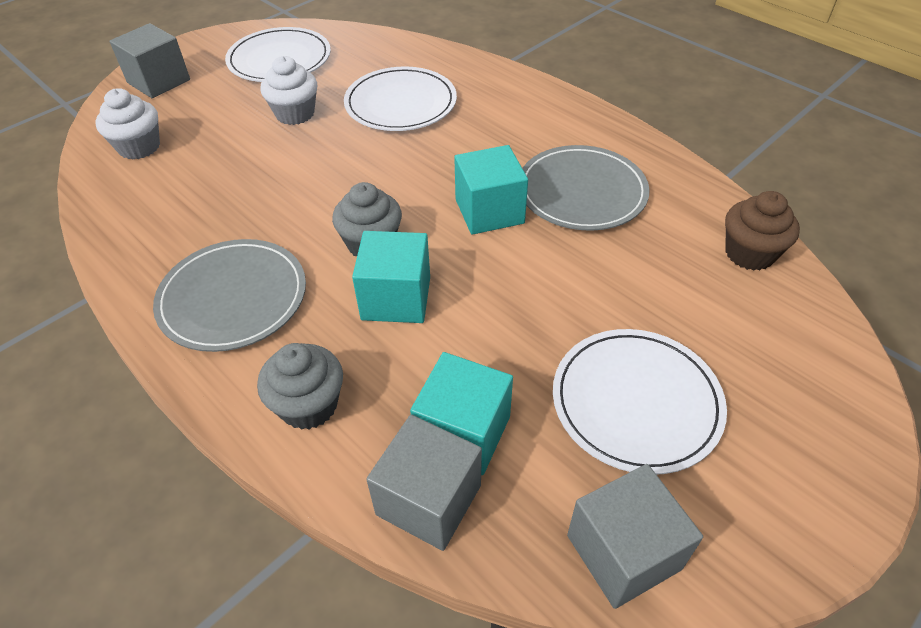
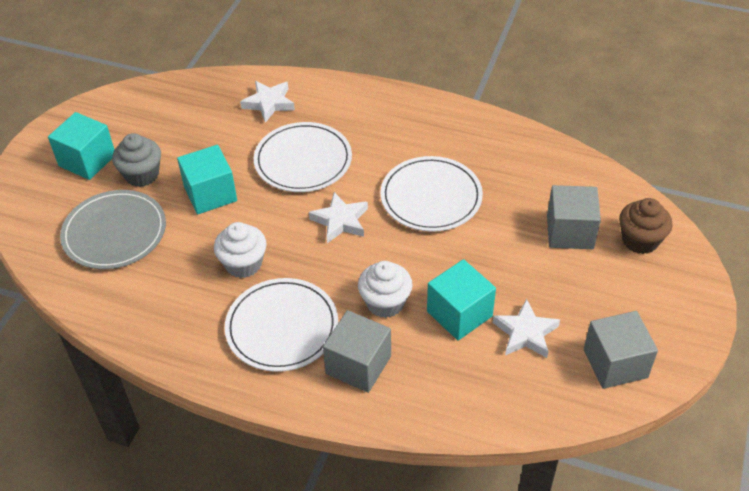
grey cupcake: 2 -> 1
grey plate: 2 -> 1
white star: 0 -> 3

